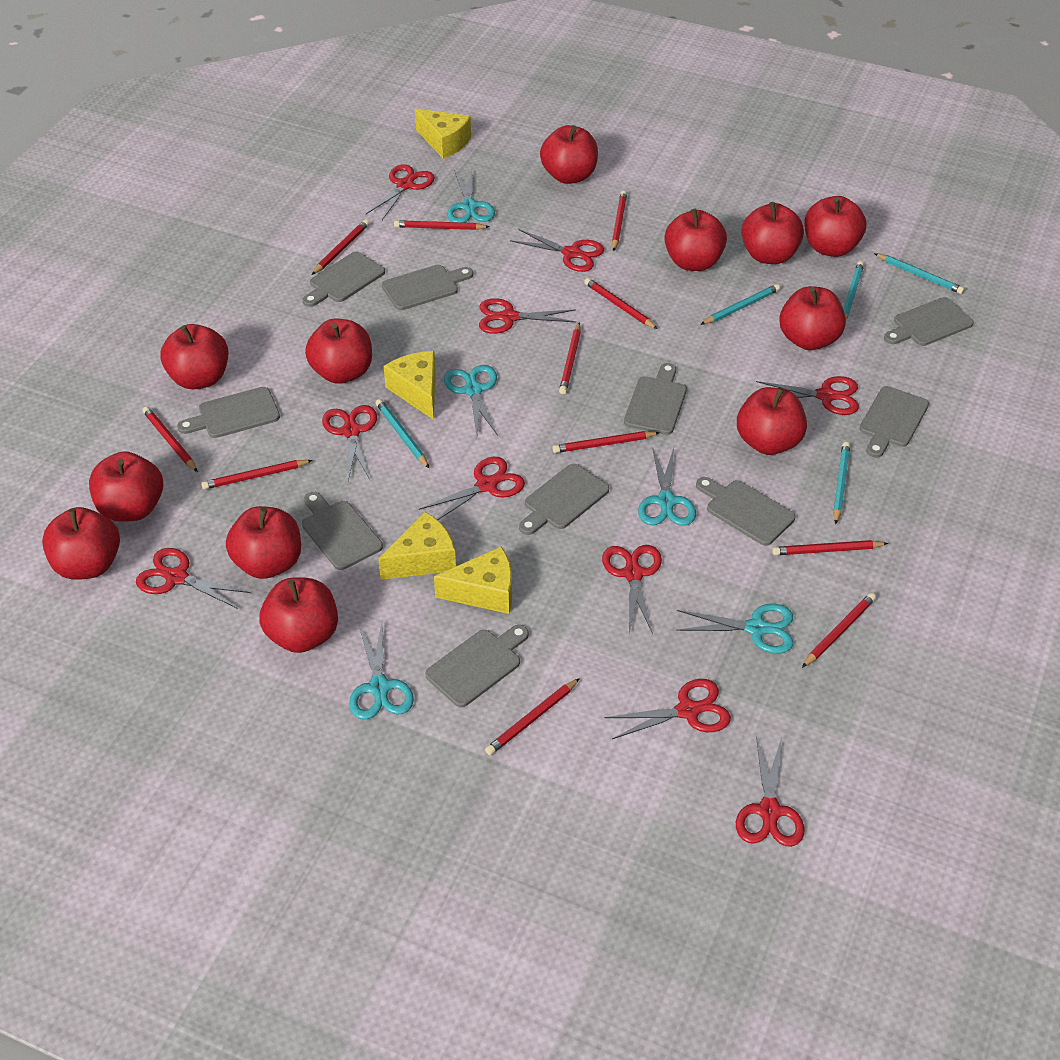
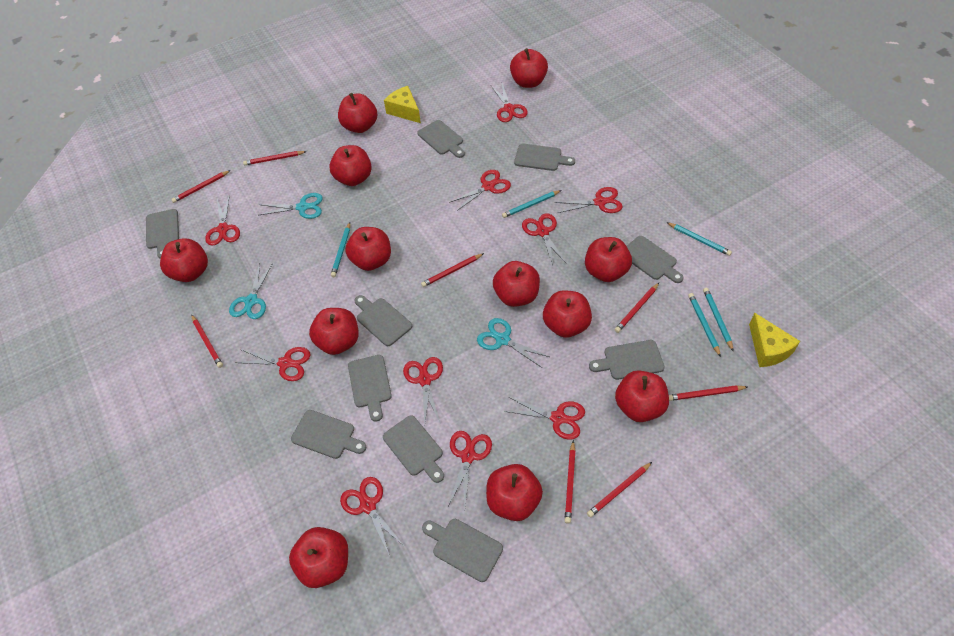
red pencil: 11 -> 8
turquoise scissors: 5 -> 3
yellow cheese: 4 -> 2

